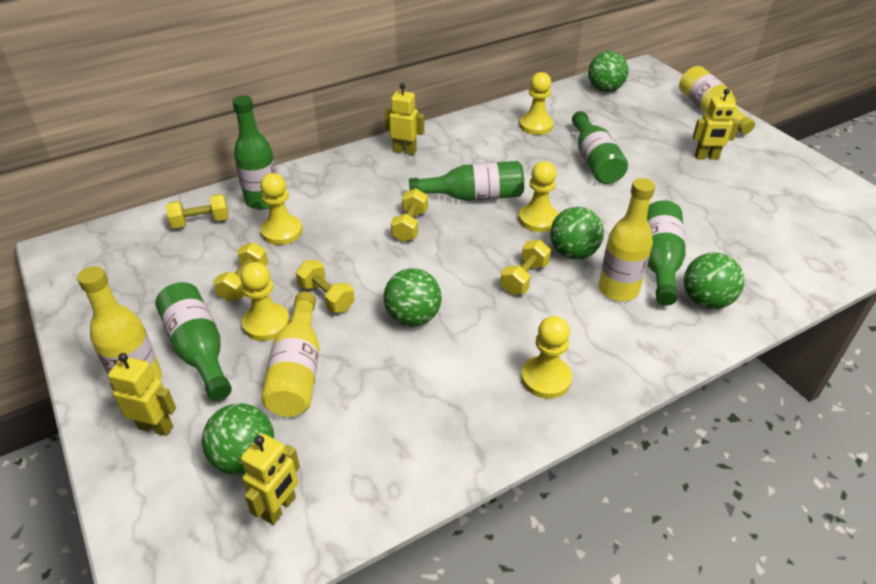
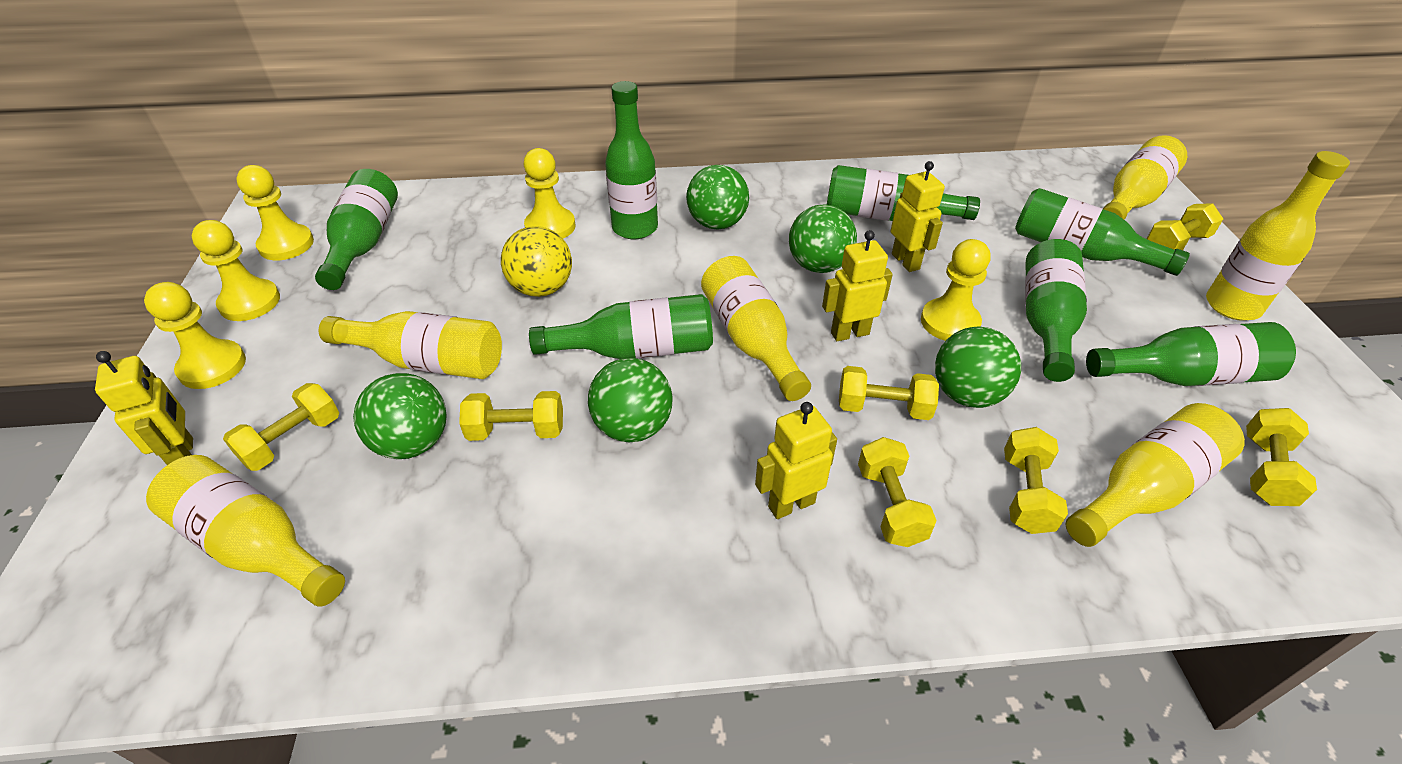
green bottle: 5 -> 7
yellow ball: 0 -> 1
yellow bottle: 4 -> 6
yellow dumbbell: 5 -> 7

